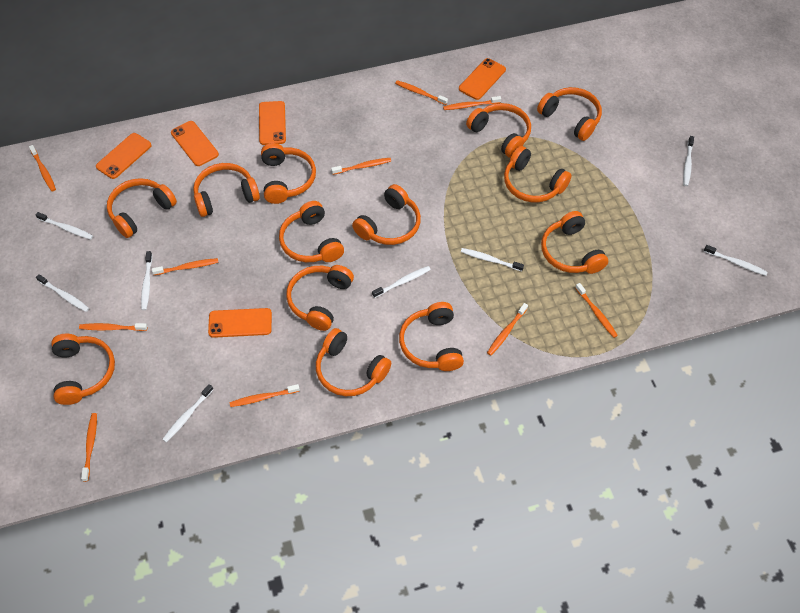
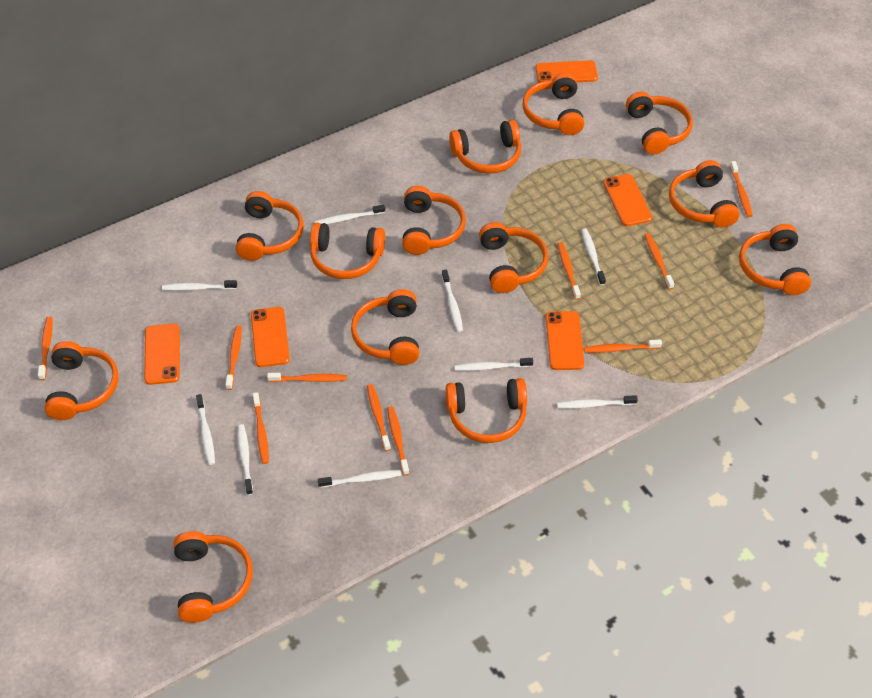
white toothbrush: 8 -> 9

